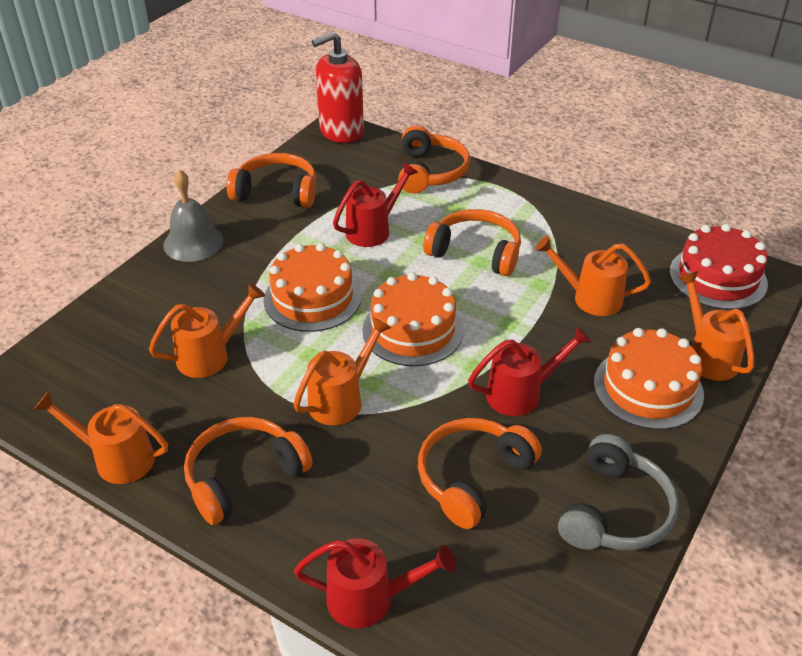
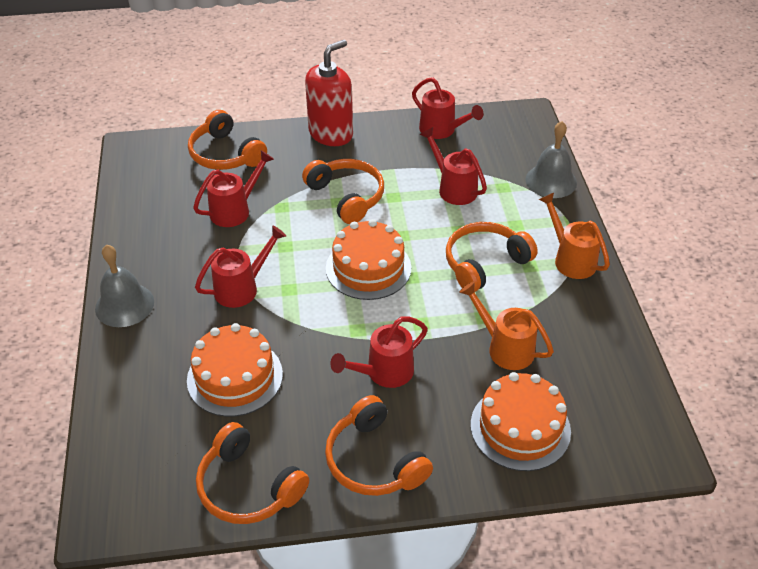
grey bell: 1 -> 2
grey headphones: 1 -> 0
orange watering can: 5 -> 2
red cake: 1 -> 0
red watering can: 3 -> 5

